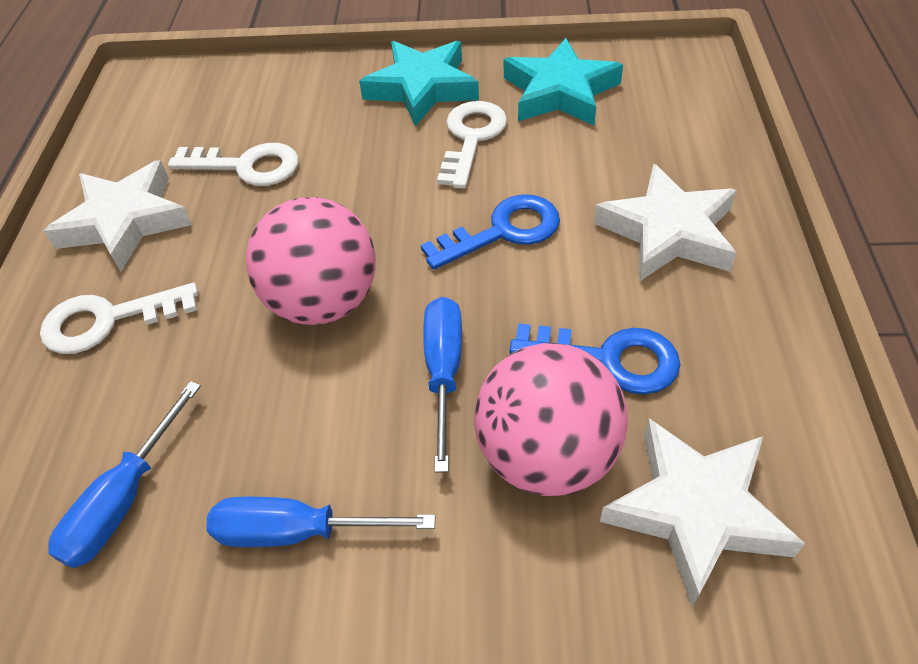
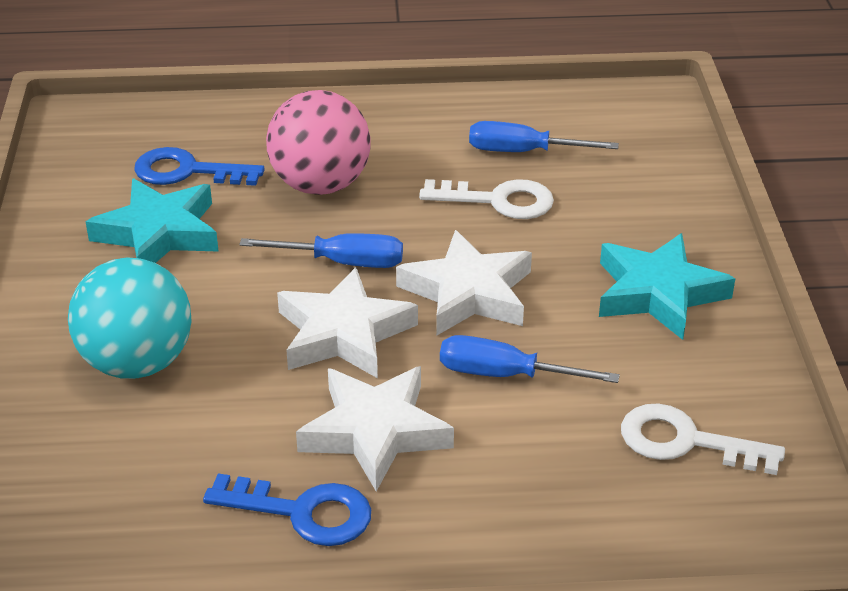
pink ball: 2 -> 1
turquoise ball: 0 -> 1
white key: 3 -> 2

